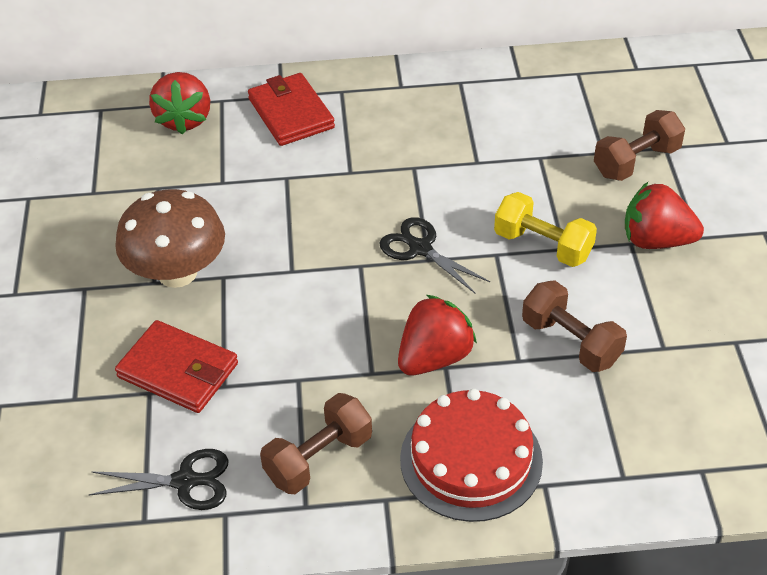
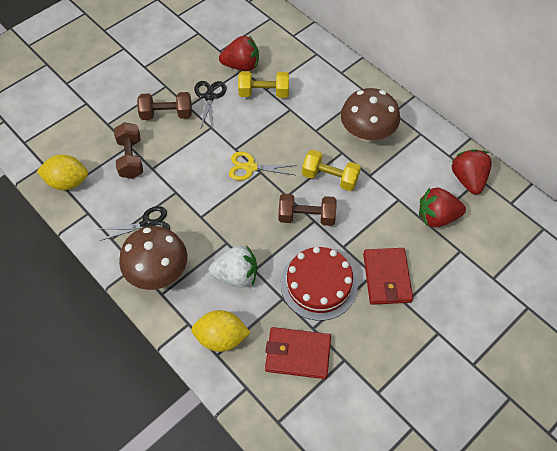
brown mushroom: 1 -> 2
white strawberry: 0 -> 1
yellow dumbbell: 1 -> 2
yellow lemon: 0 -> 2
yellow scissors: 0 -> 1

